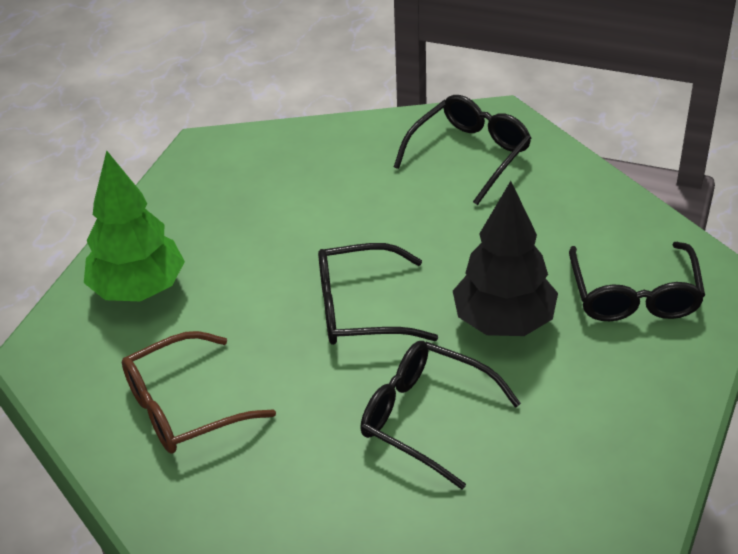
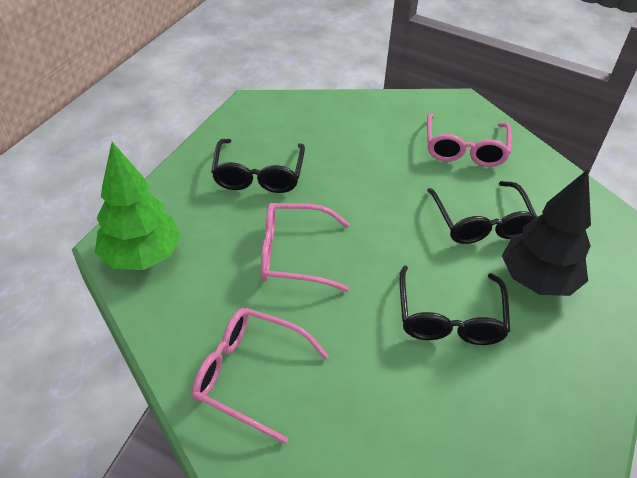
black glasses: 4 -> 3
brown glasses: 1 -> 0
pink glasses: 0 -> 3

